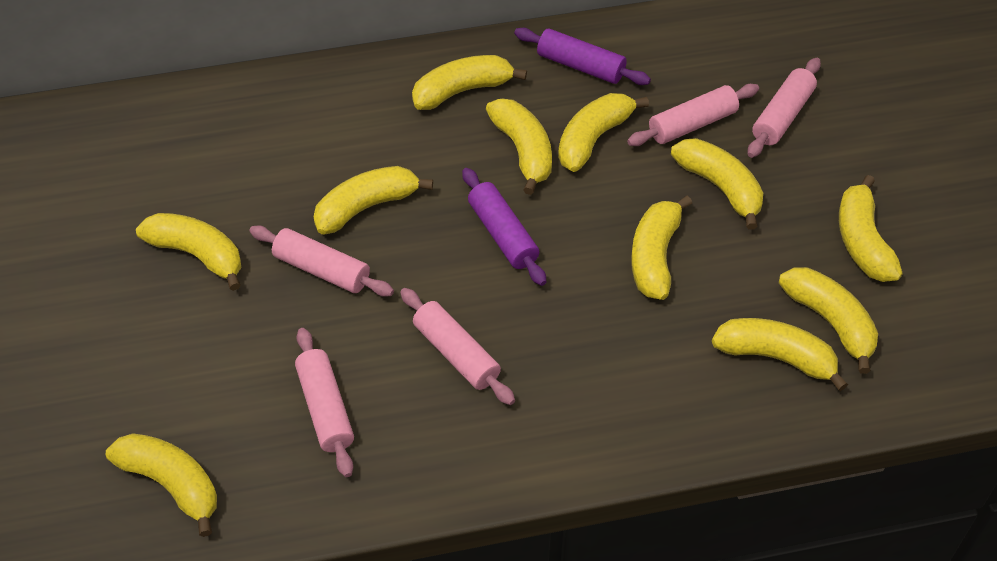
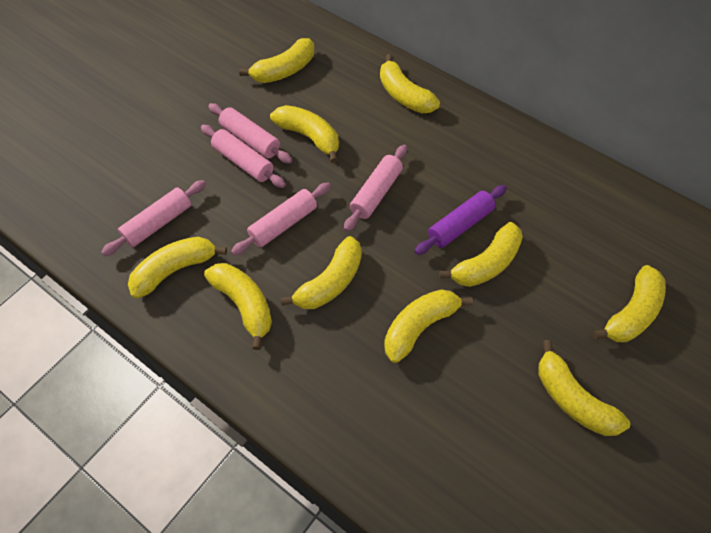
purple rolling pin: 2 -> 1
yellow banana: 11 -> 10

